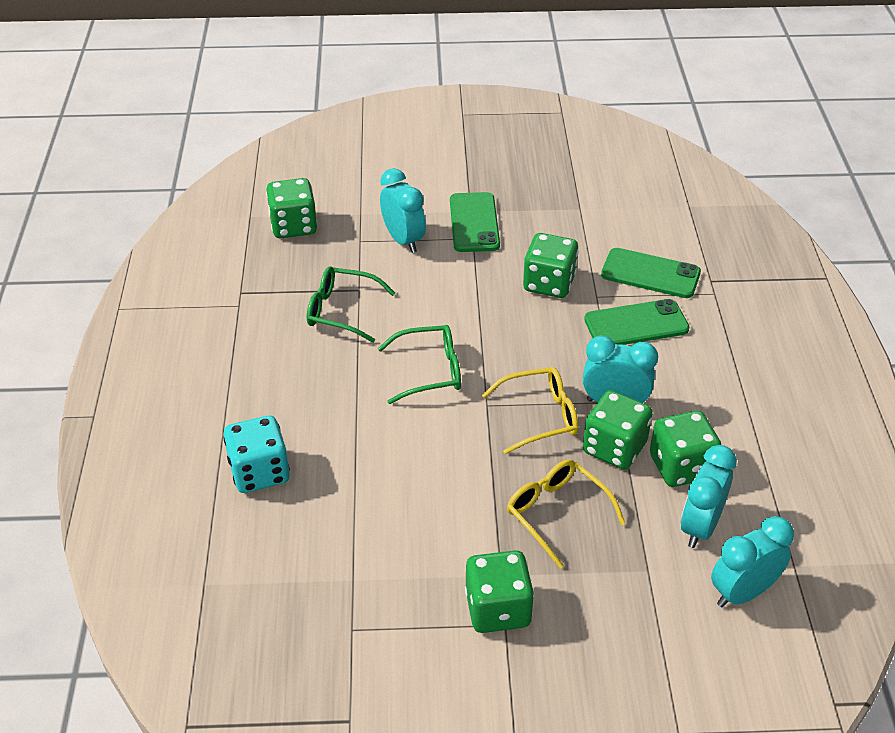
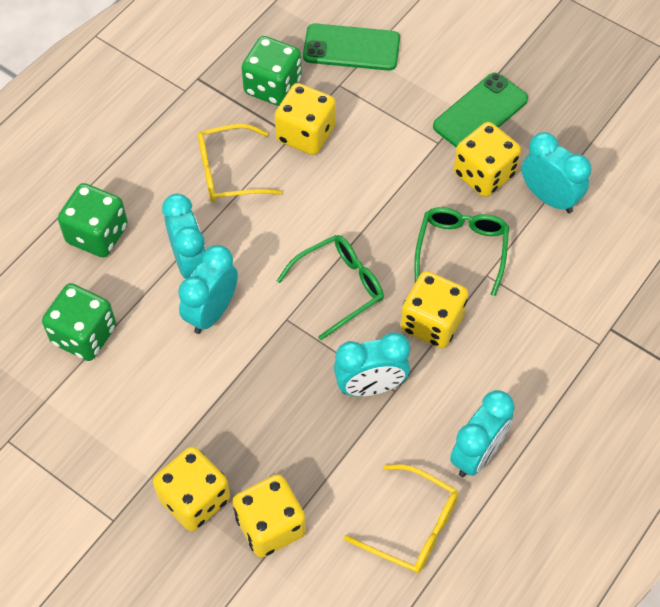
green dice: 5 -> 3
green phone: 3 -> 2
turquoise clock: 4 -> 5
turquoise dice: 1 -> 0
yellow dice: 0 -> 5

